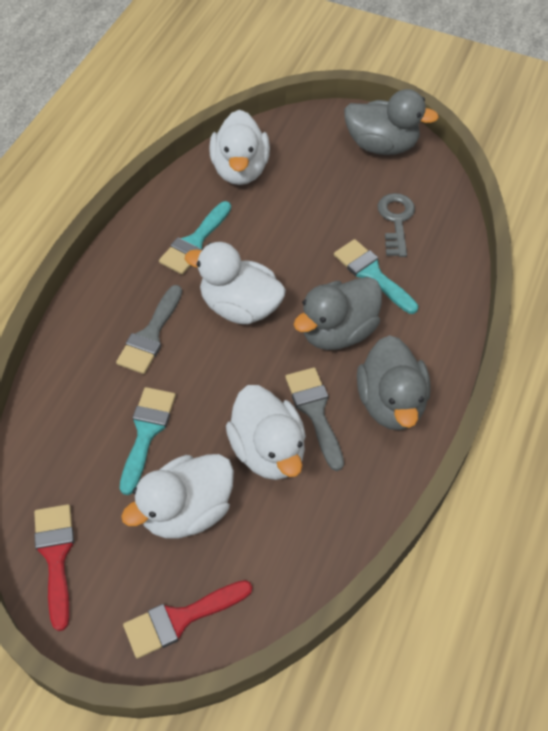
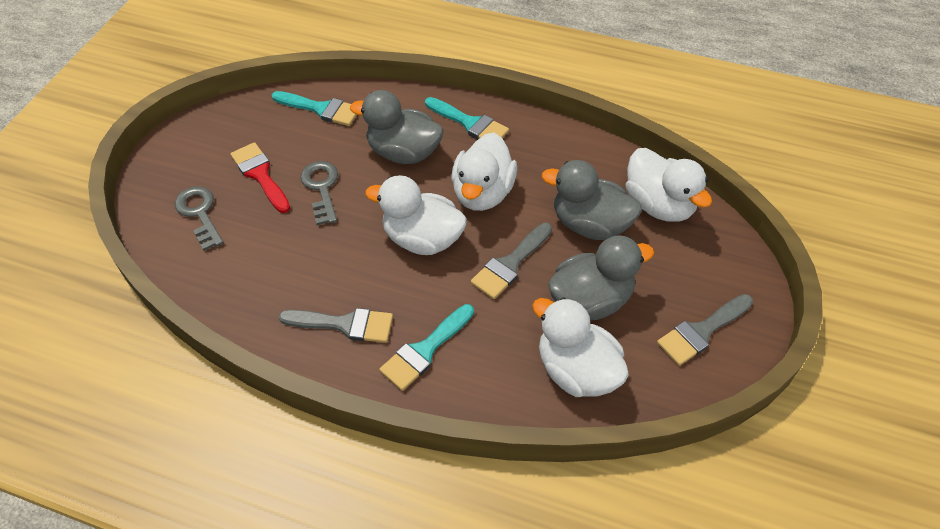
grey brush: 2 -> 3
grey key: 1 -> 2
red brush: 2 -> 1

